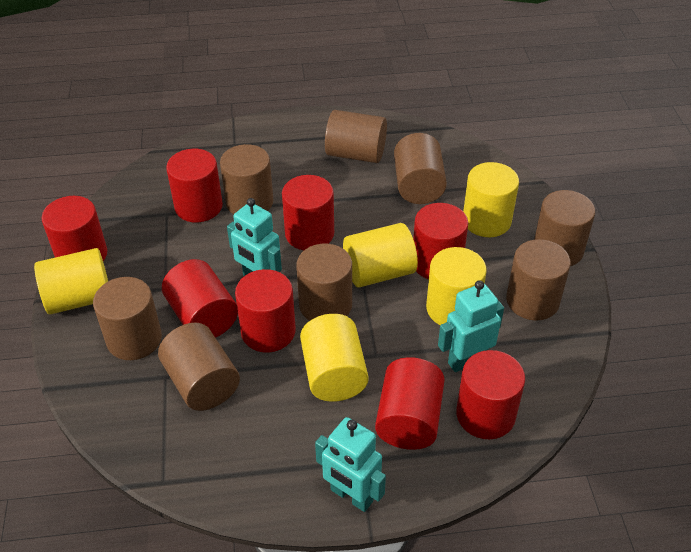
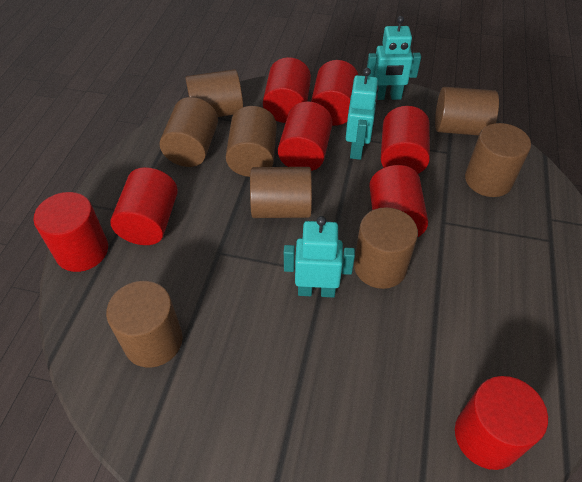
yellow cylinder: 5 -> 0

